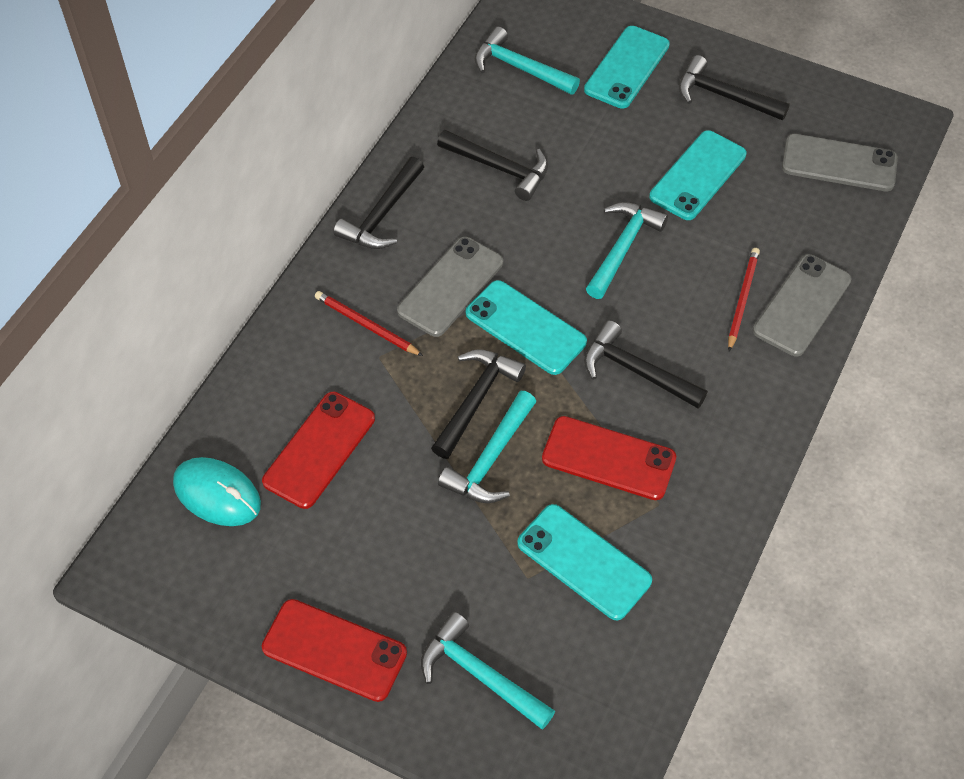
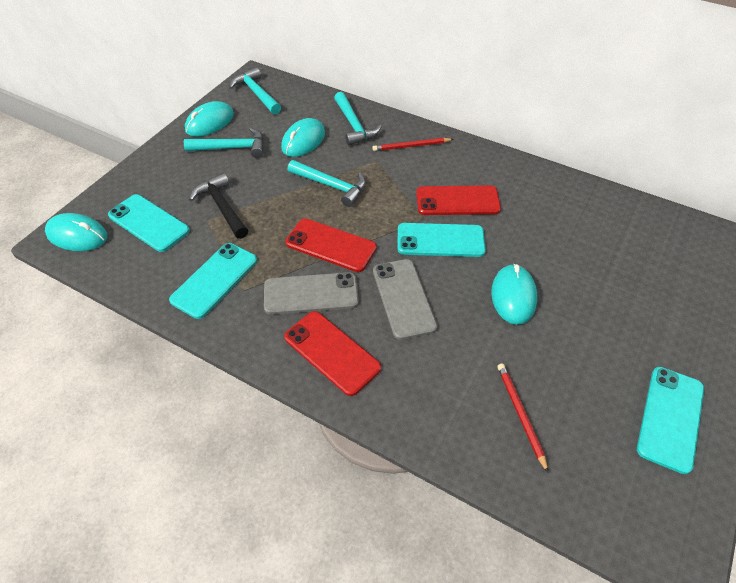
black hammer: 5 -> 1
grey phone: 3 -> 2
turquoise mouse: 1 -> 4

